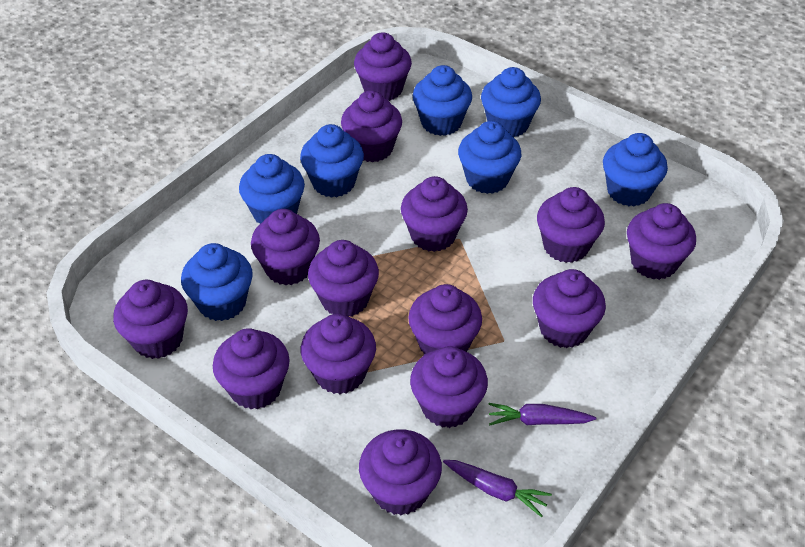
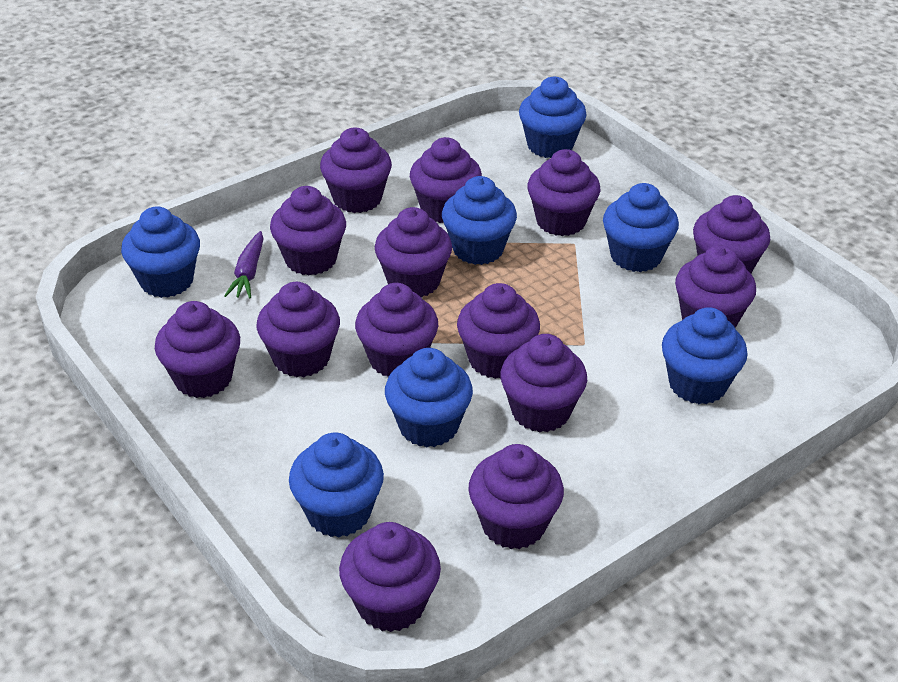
purple carrot: 2 -> 1

